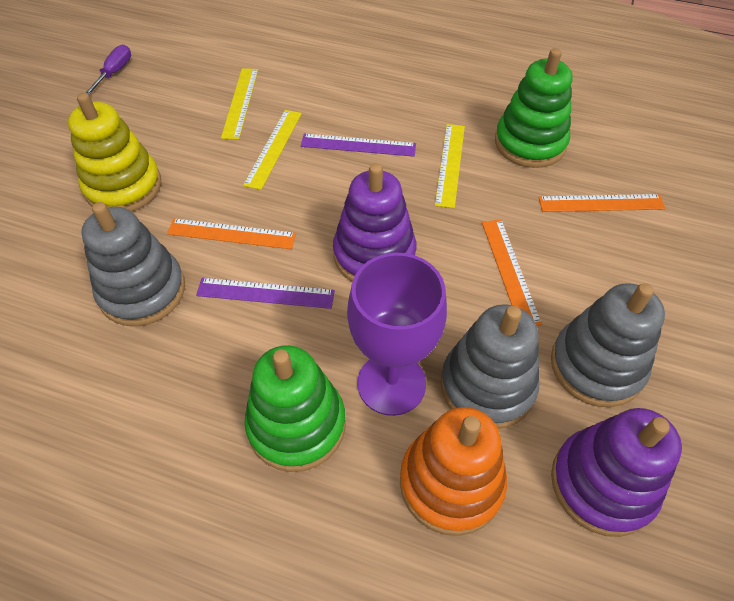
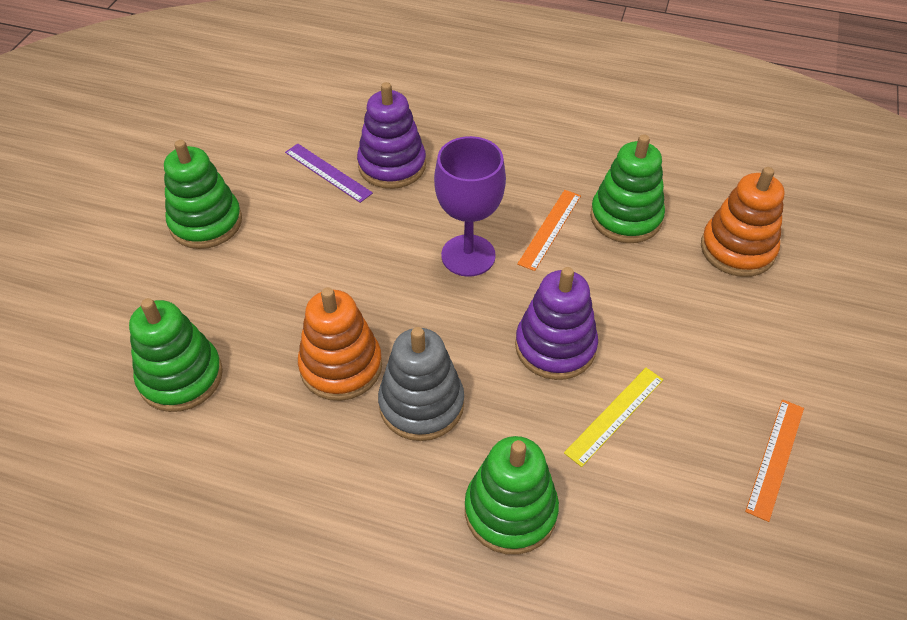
green stacking toy: 2 -> 4
grey stacking toy: 3 -> 1
orange ruler: 3 -> 2
orange stacking toy: 1 -> 2
purple ruler: 2 -> 1
purple screwdriver: 1 -> 0
yellow ruler: 3 -> 1
yellow stacking toy: 1 -> 0

